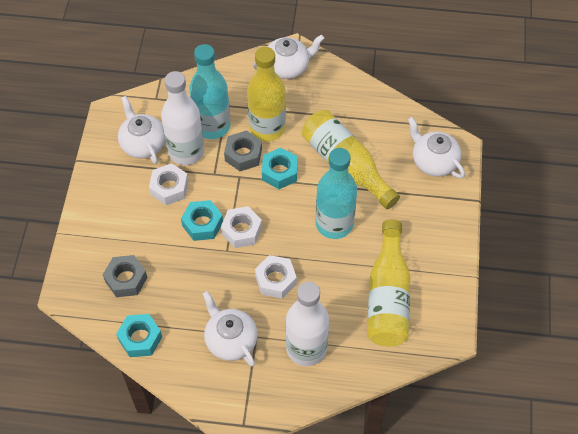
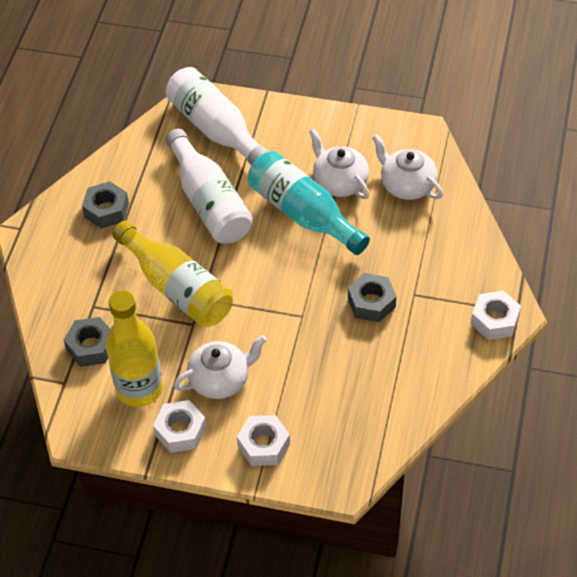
grey nut: 2 -> 3
turquoise bottle: 2 -> 1
turquoise nut: 3 -> 0
white teapot: 4 -> 3
yellow bottle: 3 -> 2

